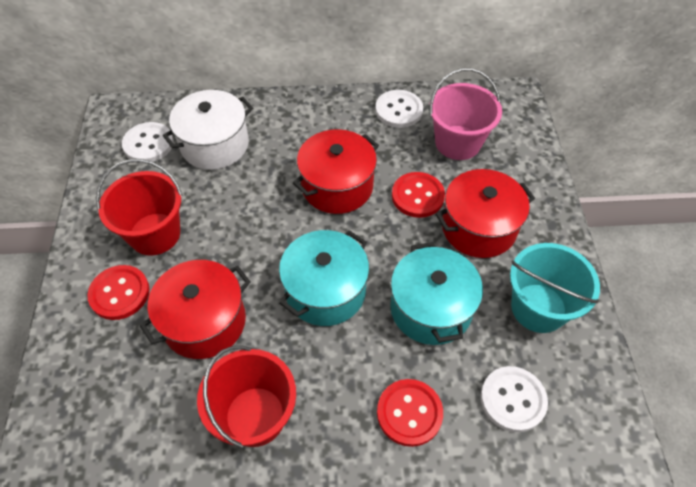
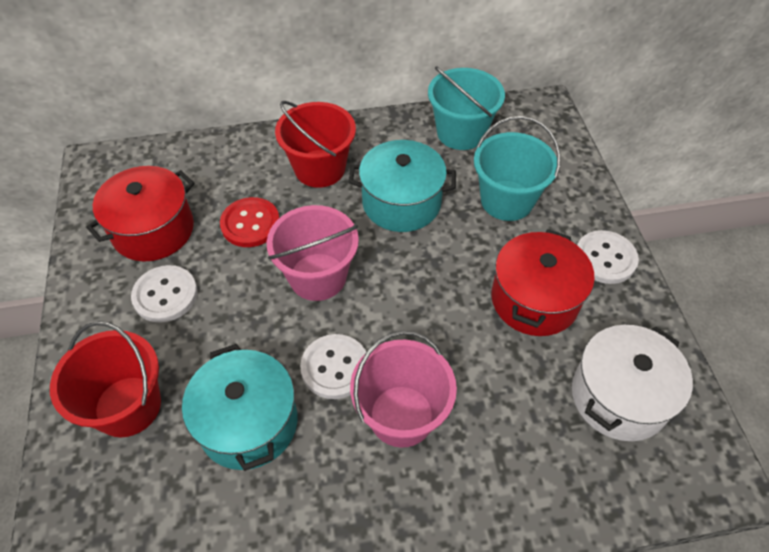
pink bucket: 1 -> 2
red button: 3 -> 1
red pot: 3 -> 2
turquoise bucket: 1 -> 2

